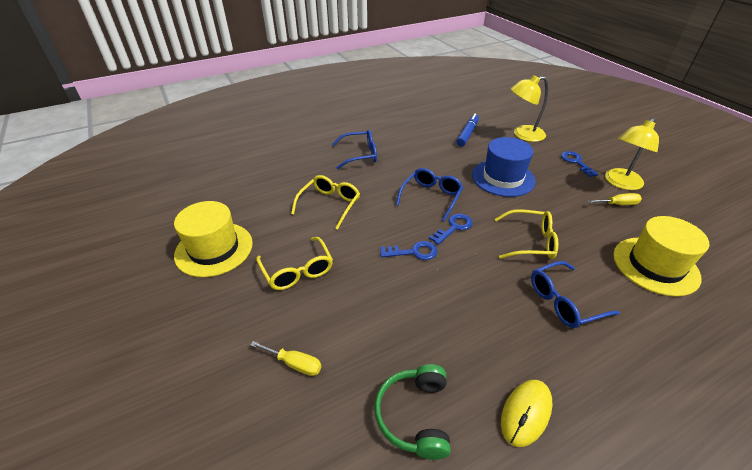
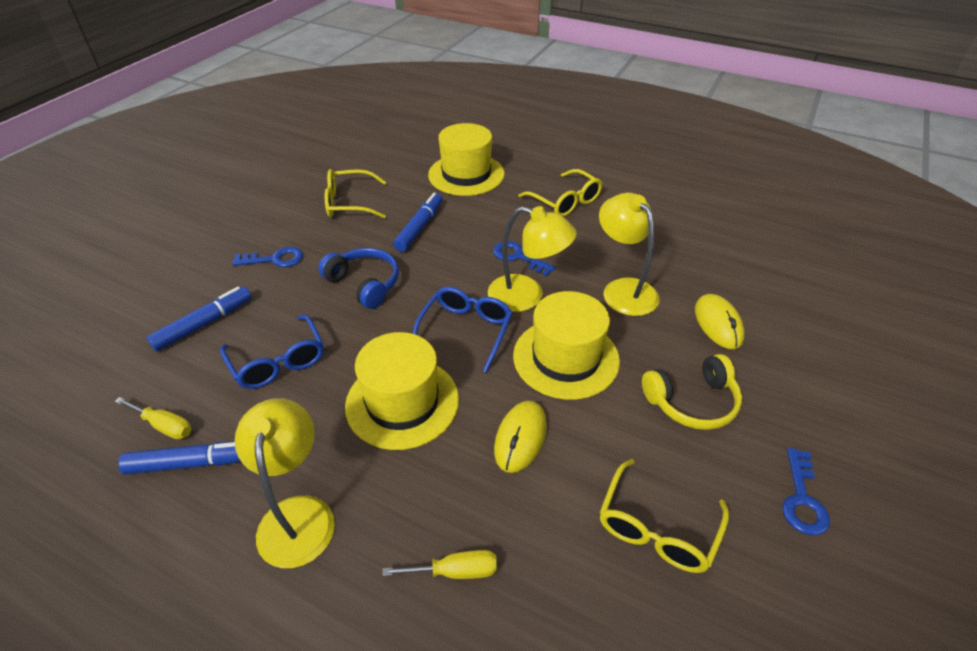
blue glasses: 3 -> 2
blue hat: 1 -> 0
blue headphones: 0 -> 1
blue marker: 1 -> 3
green headphones: 1 -> 0
yellow hat: 2 -> 3
yellow headphones: 0 -> 1
yellow lamp: 2 -> 3
yellow mouse: 1 -> 2

